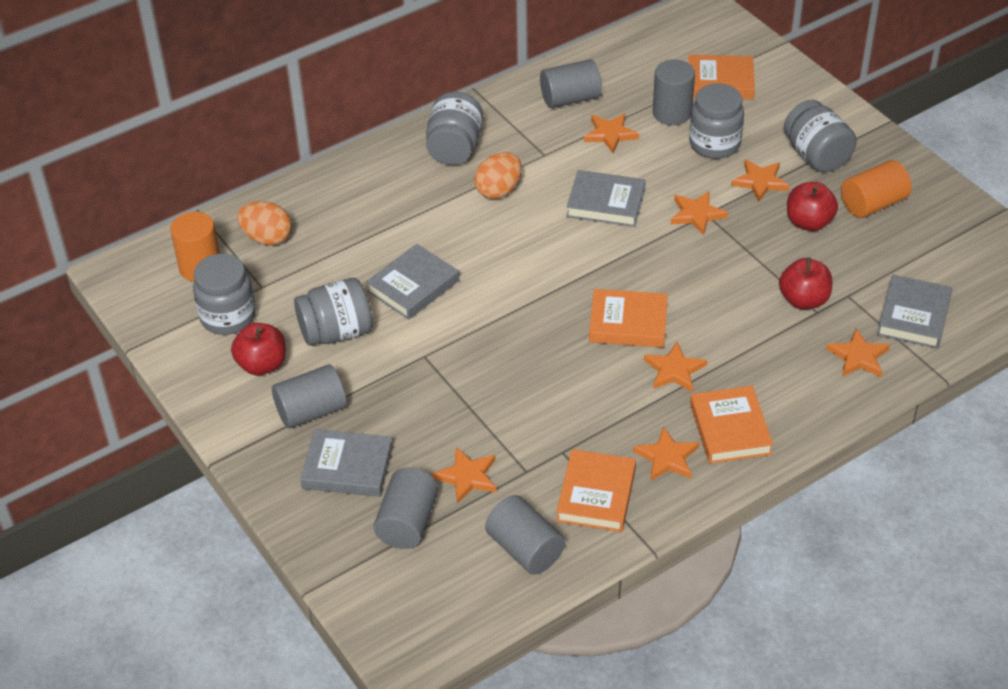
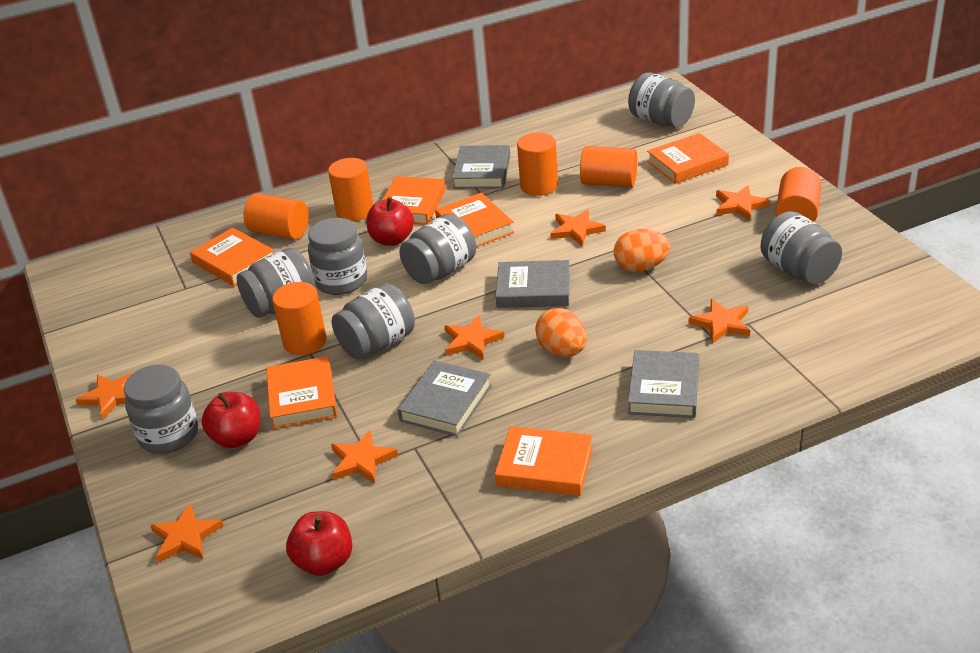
grey cylinder: 5 -> 0
grey jar: 5 -> 7
orange book: 4 -> 6
orange cylinder: 2 -> 6

